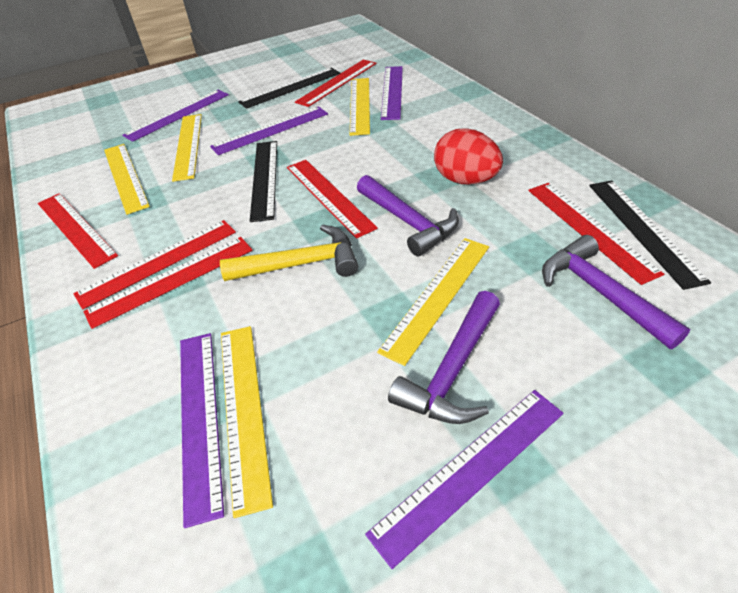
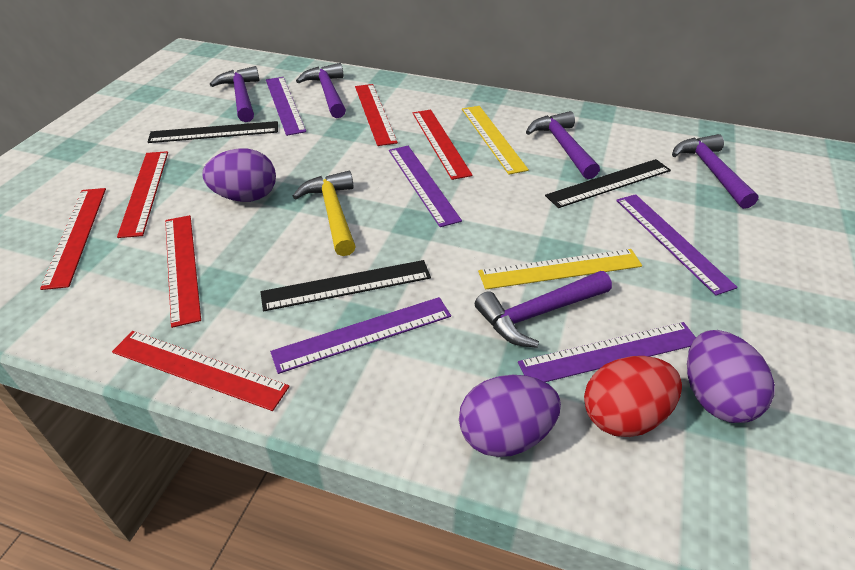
purple egg: 0 -> 3
purple hammer: 3 -> 5
yellow ruler: 5 -> 2

